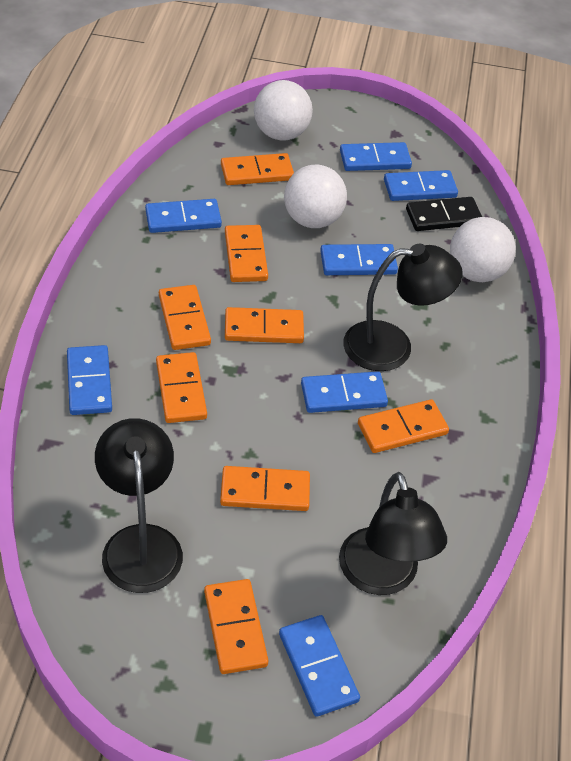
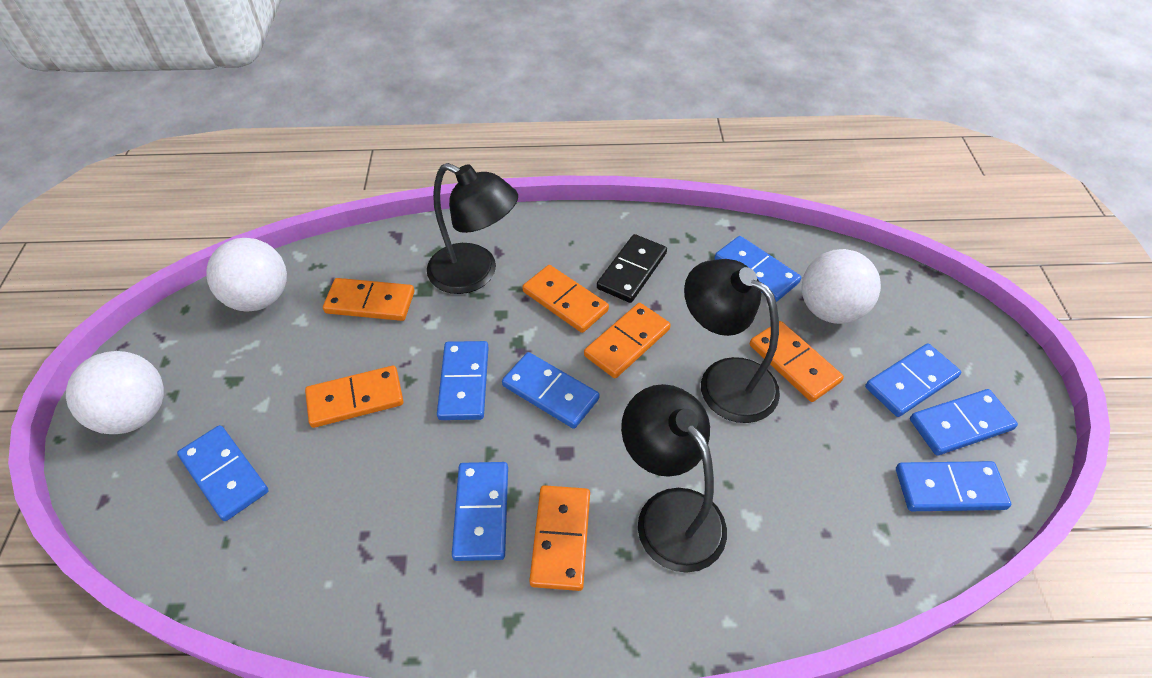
blue domino: 7 -> 8
orange domino: 8 -> 6

